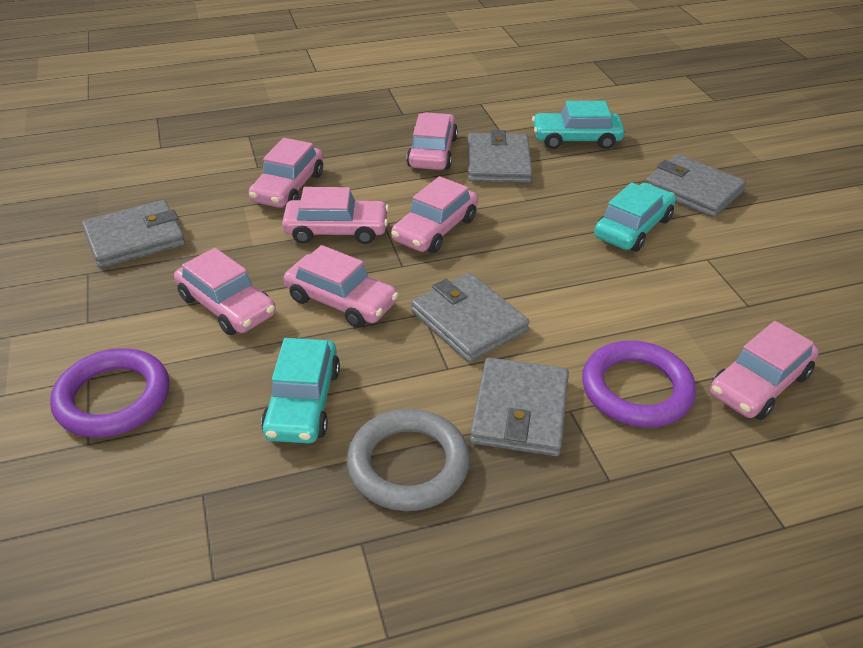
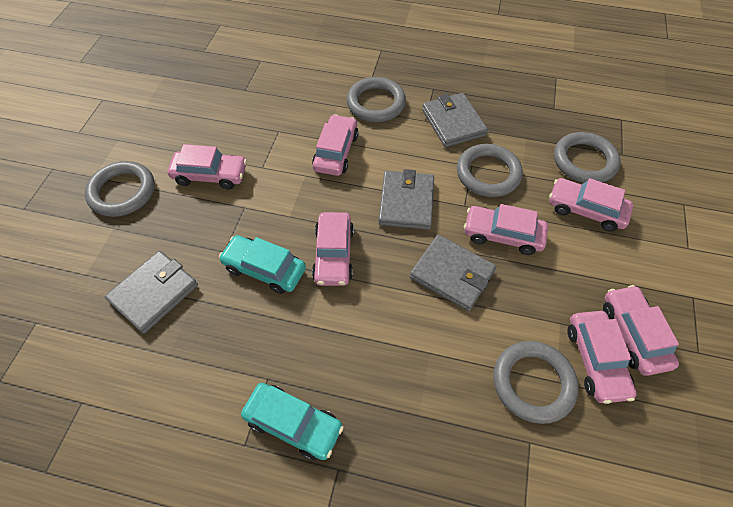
grey ring: 1 -> 5
grey wallet: 5 -> 4
purple ring: 2 -> 0
turquoise car: 3 -> 2

